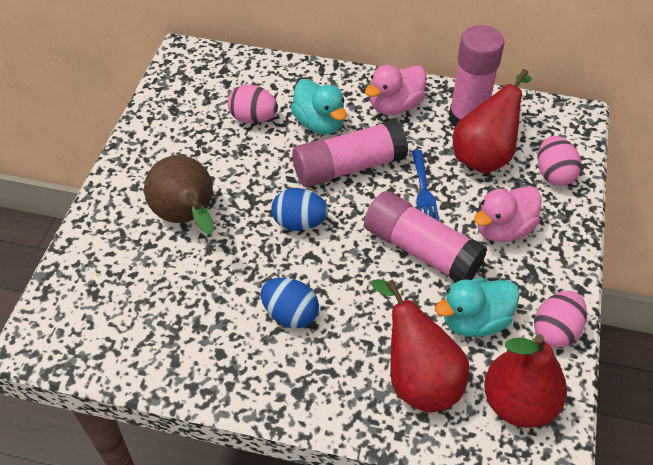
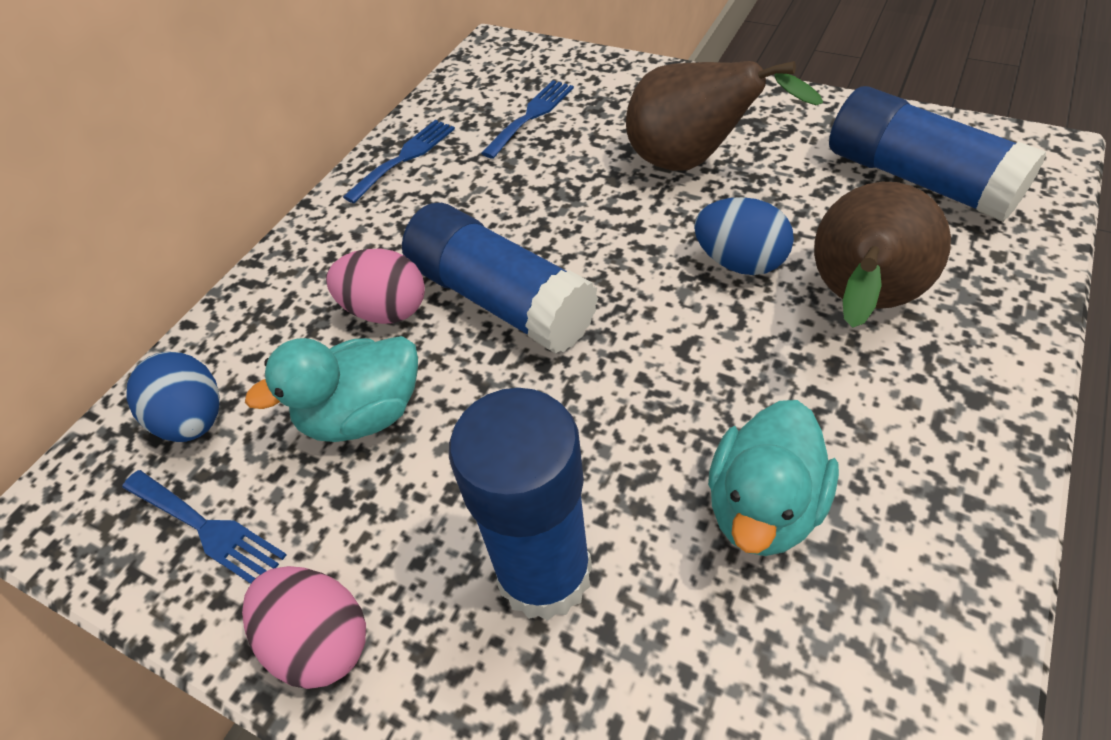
blue fork: 1 -> 3
blue glue stick: 0 -> 3
brown pear: 1 -> 2
pink duck: 2 -> 0
pink egg: 3 -> 2
pink glue stick: 3 -> 0
red pear: 3 -> 0

